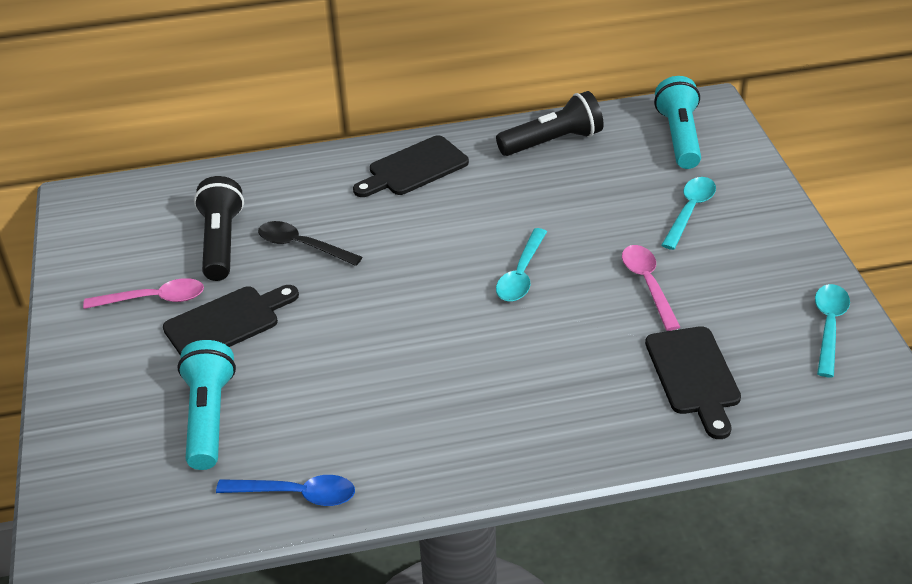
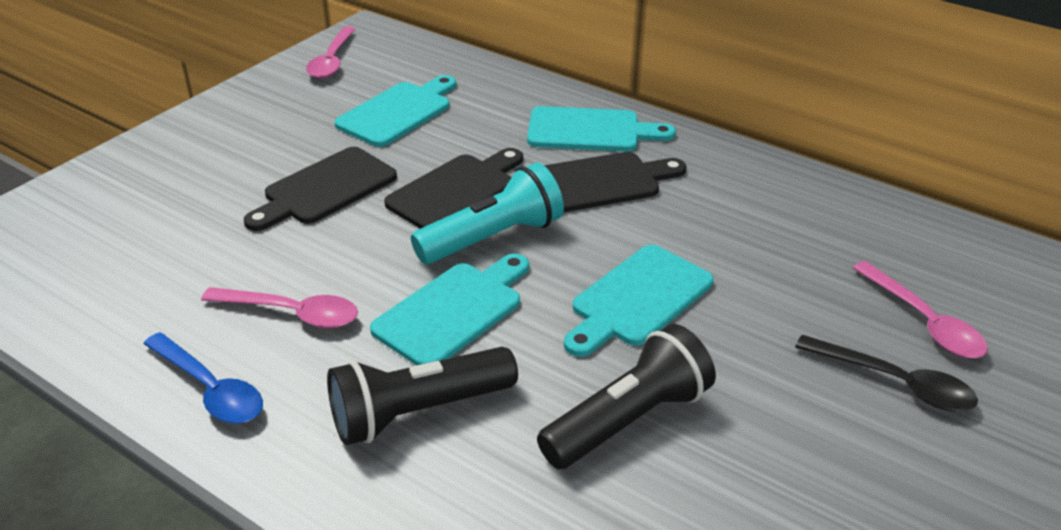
pink spoon: 2 -> 3
turquoise cutting board: 0 -> 4
turquoise flashlight: 2 -> 1
turquoise spoon: 3 -> 0

